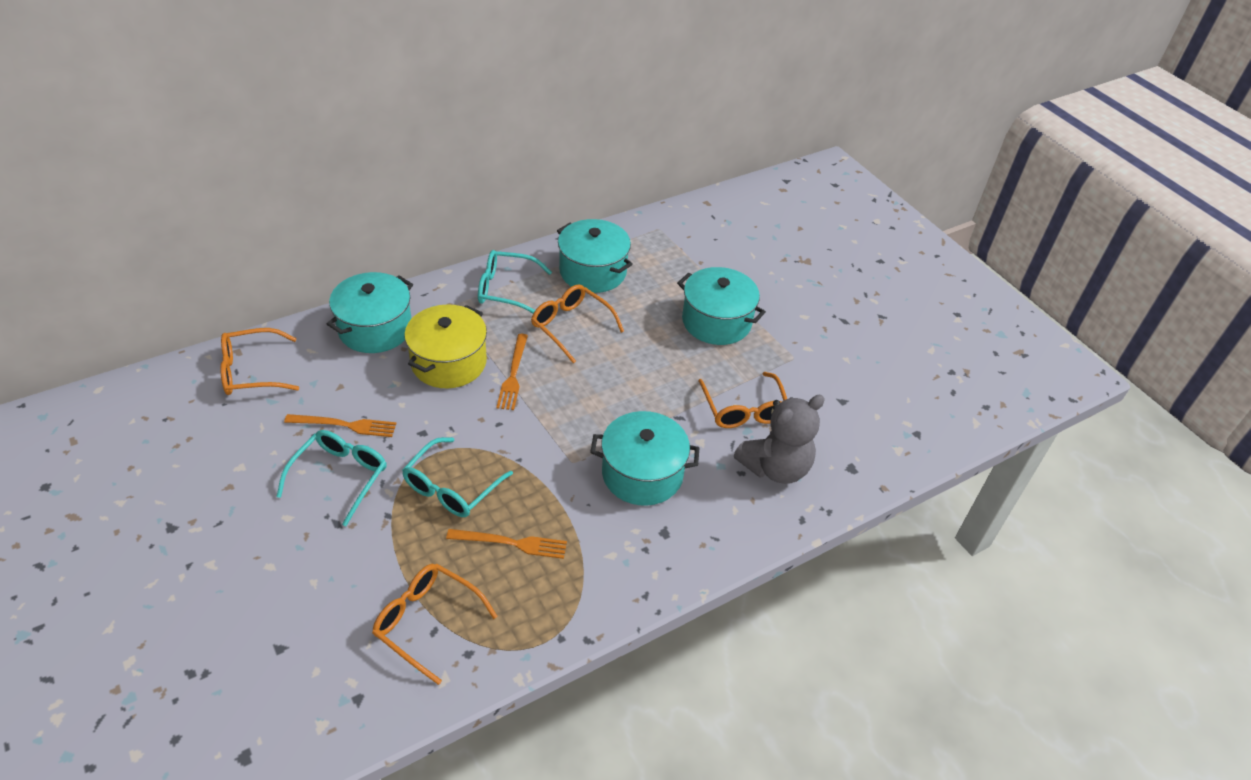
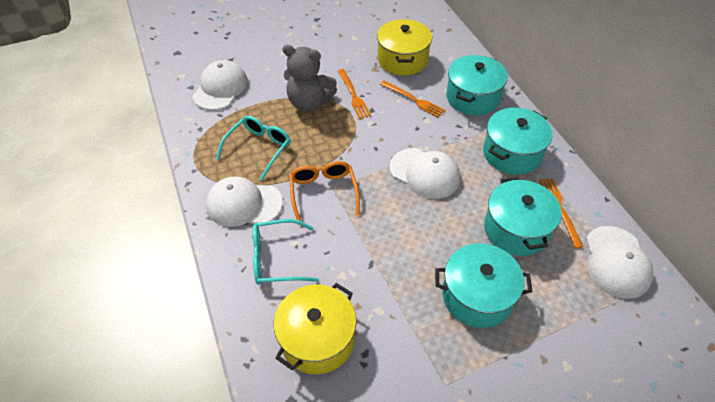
orange glasses: 4 -> 1
turquoise glasses: 3 -> 2
white cap: 0 -> 4
yellow pot: 1 -> 2

